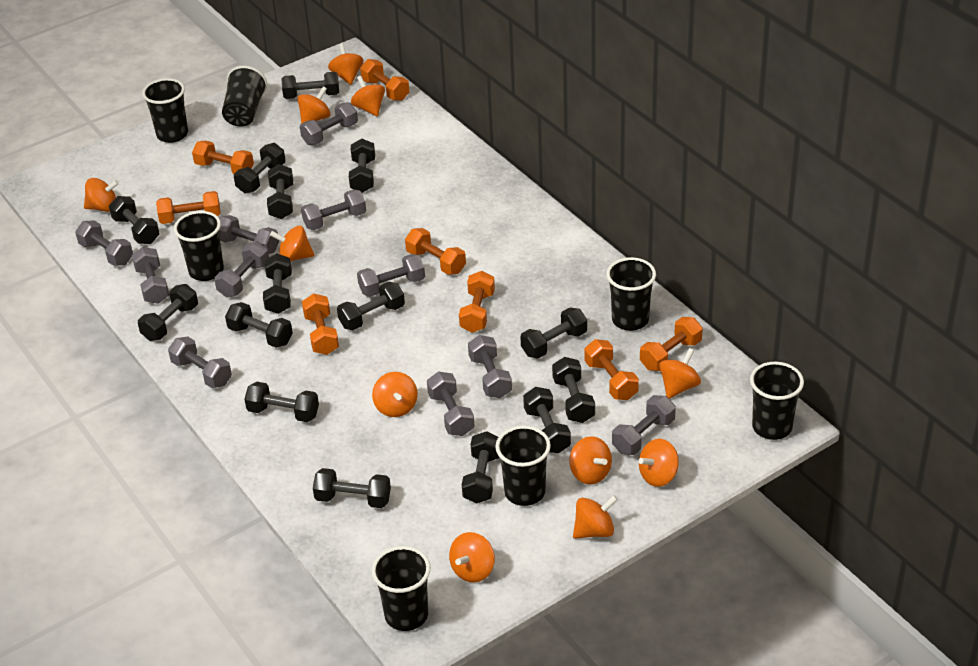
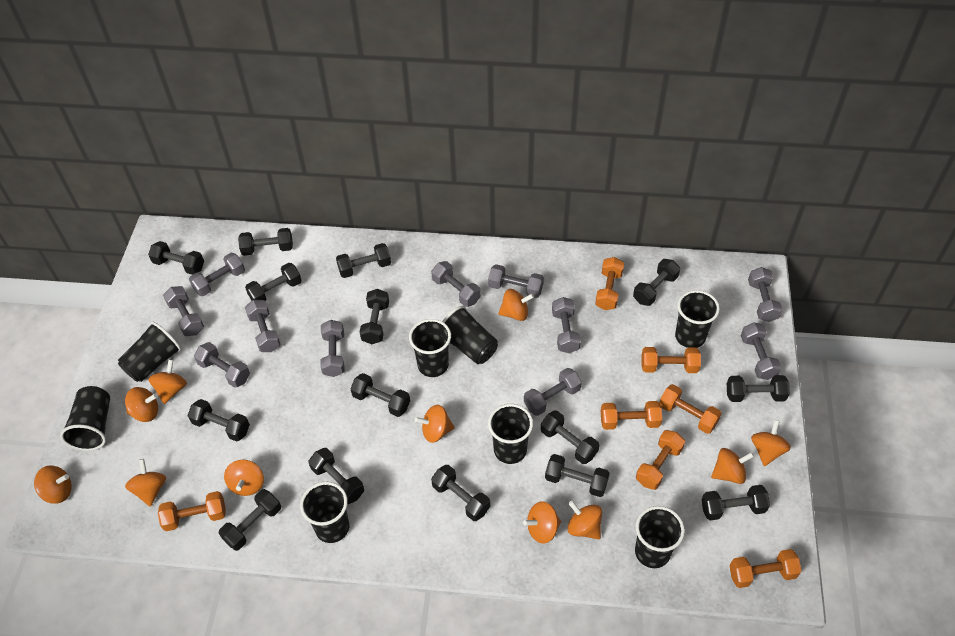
black cup: 7 -> 8
orange dumbbell: 8 -> 7

